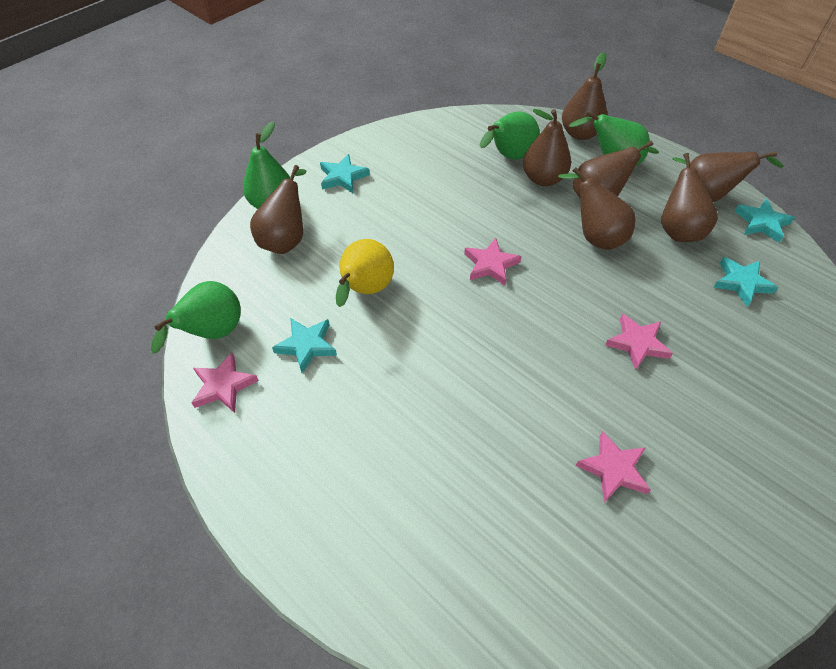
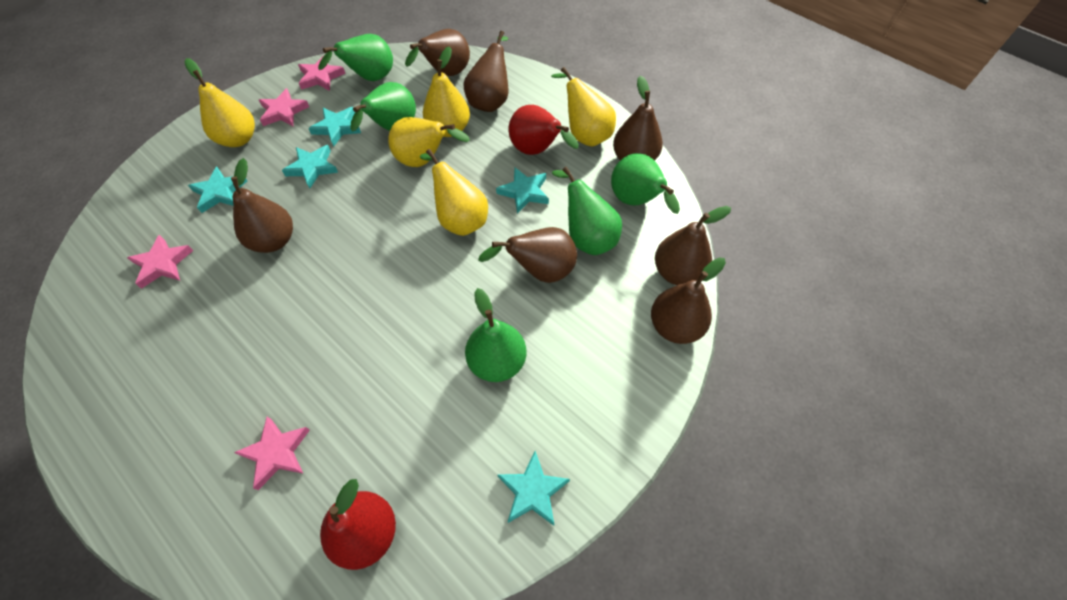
green pear: 4 -> 5
red pear: 0 -> 2
turquoise star: 4 -> 5
yellow pear: 1 -> 5

